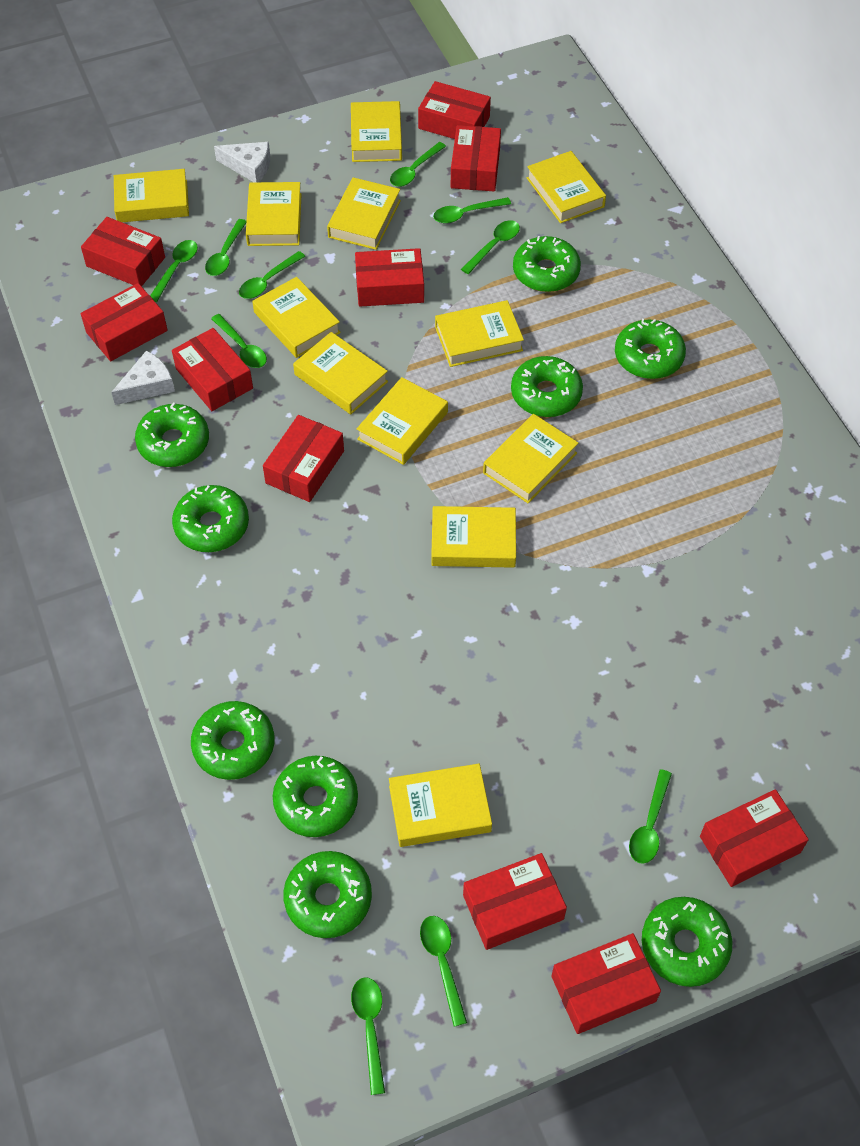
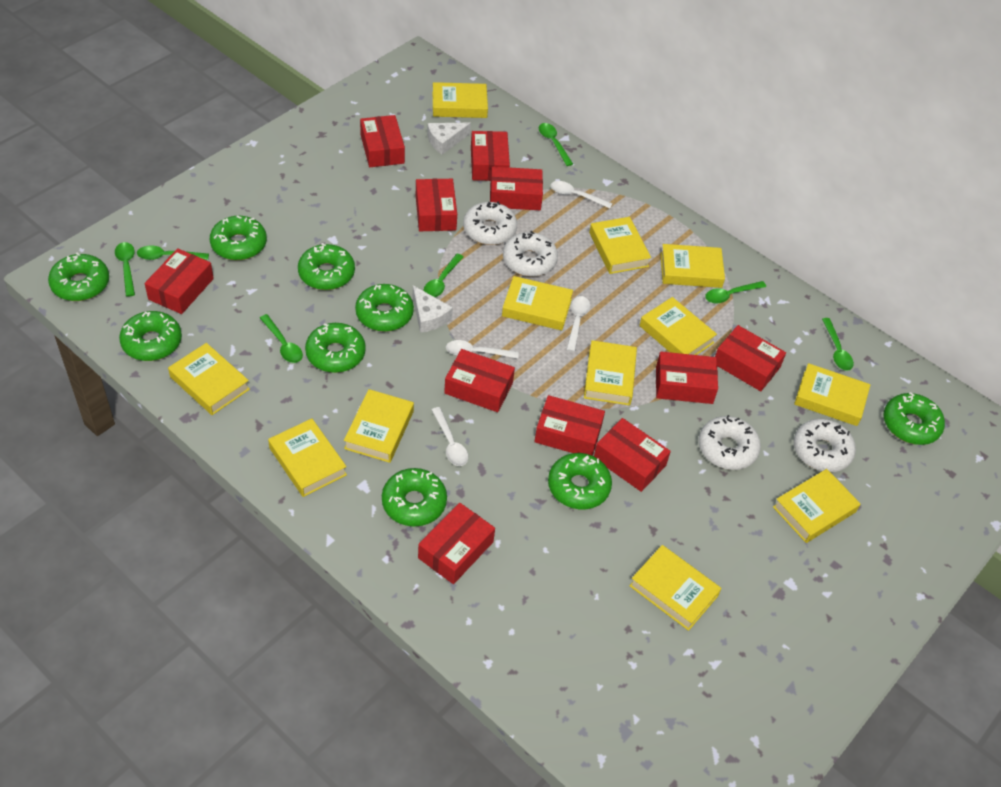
green spoon: 10 -> 7
red box: 10 -> 11
white donut: 0 -> 4
white spoon: 0 -> 4

